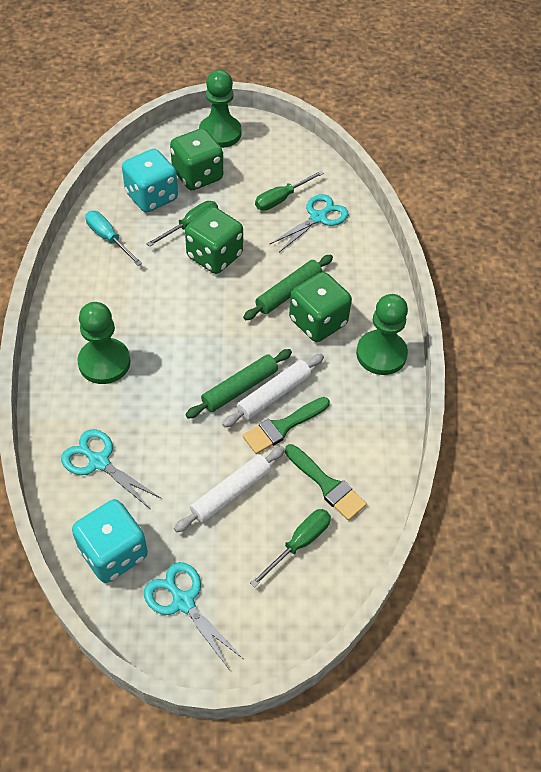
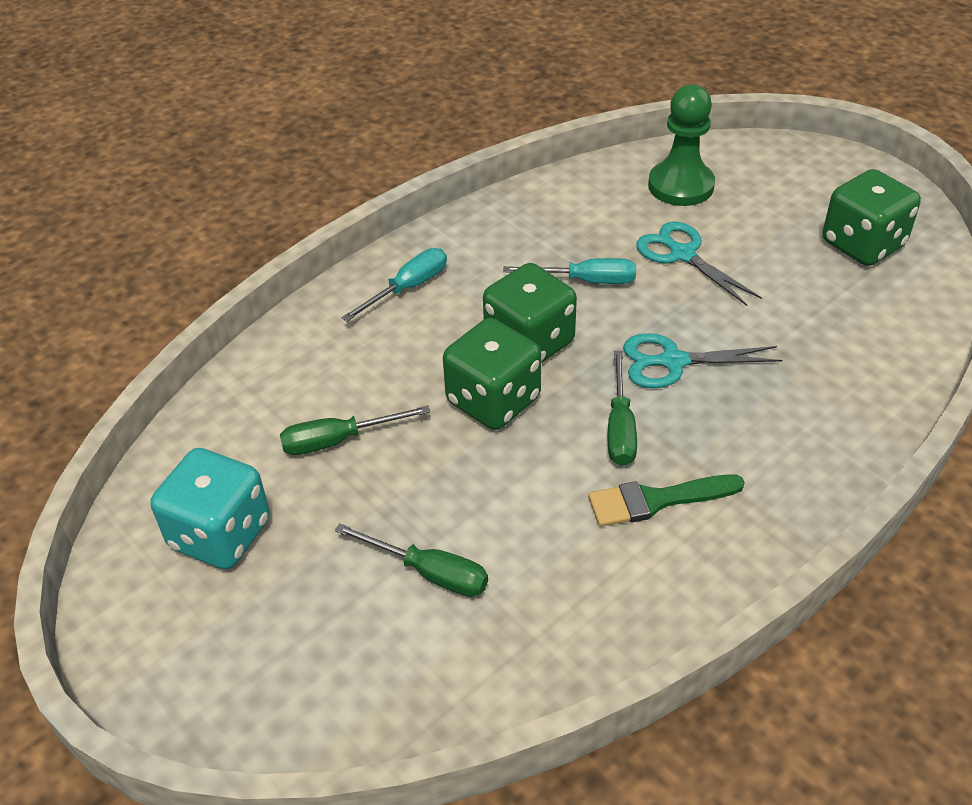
green brush: 2 -> 1
green pawn: 3 -> 1
green rolling pin: 2 -> 0
turquoise dice: 2 -> 1
turquoise scissors: 3 -> 2
turquoise screwdriver: 1 -> 2
white rolling pin: 2 -> 0

